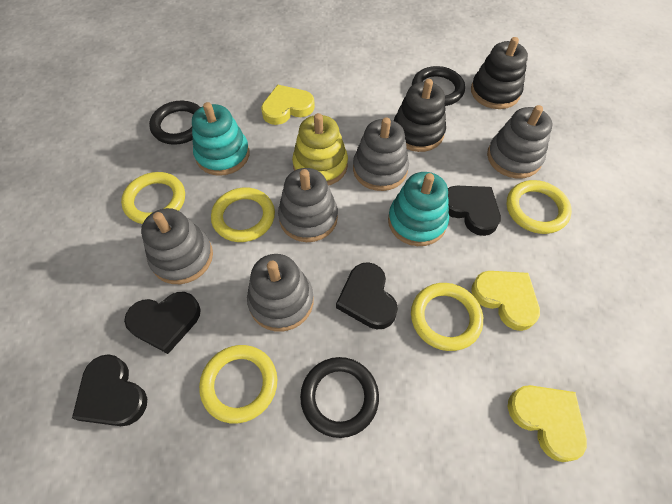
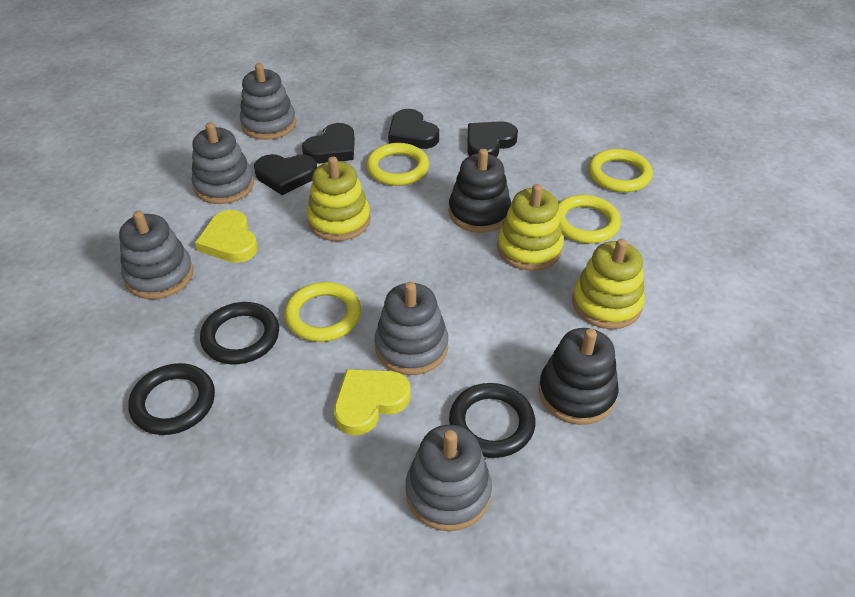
turquoise stacking toy: 2 -> 0
yellow heart: 3 -> 2
yellow ring: 5 -> 4
yellow stacking toy: 1 -> 3

